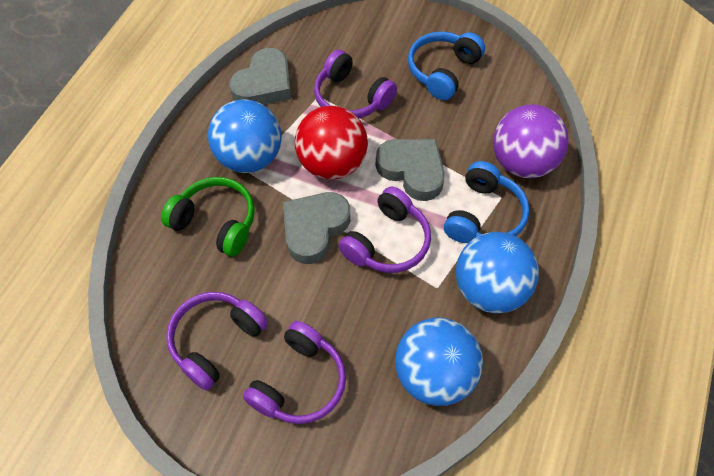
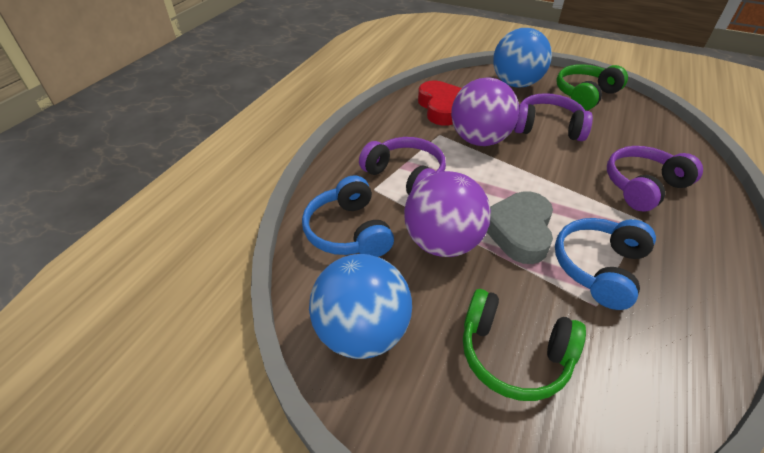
blue ball: 3 -> 2
green headphones: 1 -> 2
grey heart: 3 -> 1
purple ball: 1 -> 2
purple headphones: 4 -> 3
red ball: 1 -> 0
red heart: 0 -> 1

